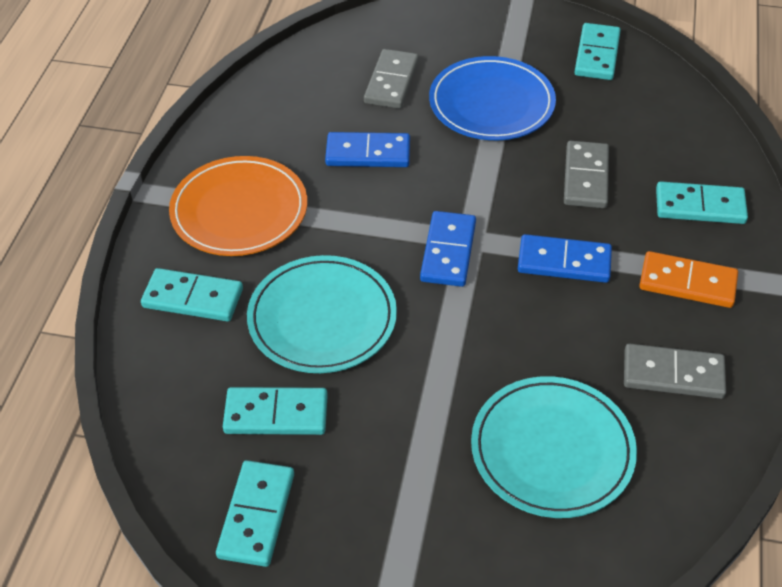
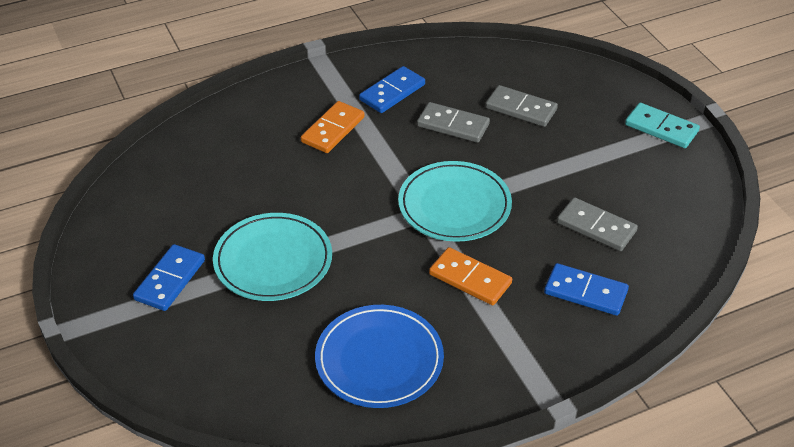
orange domino: 1 -> 2
orange plate: 1 -> 0
turquoise domino: 5 -> 1

